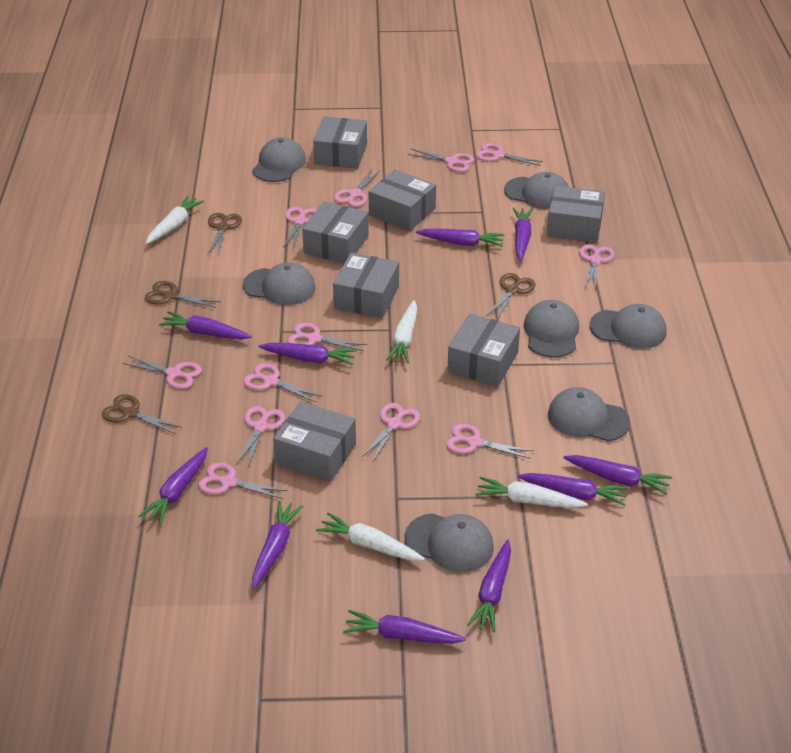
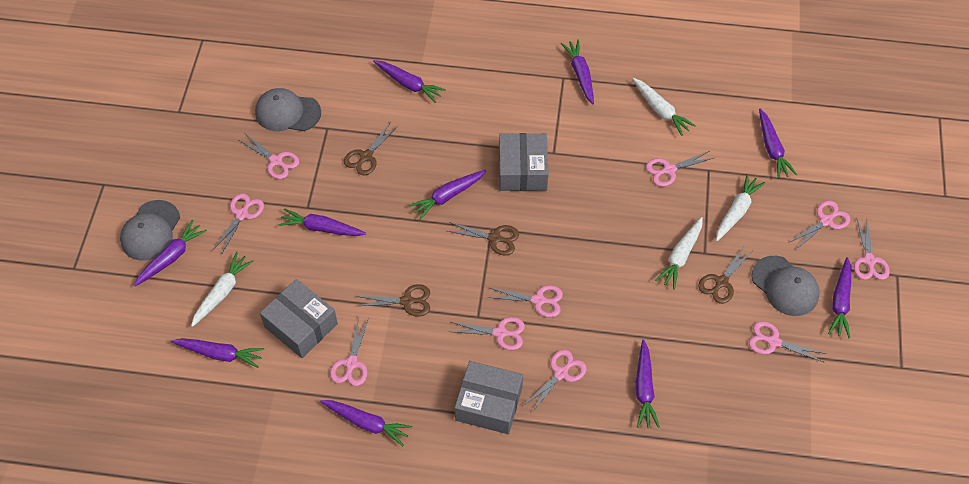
grey box: 7 -> 3
grey cap: 7 -> 3
pink scissors: 12 -> 10

